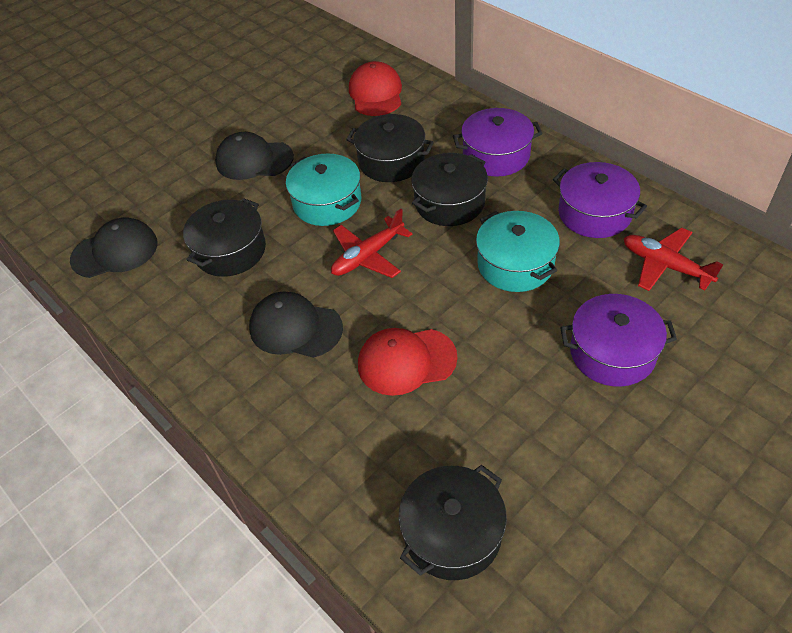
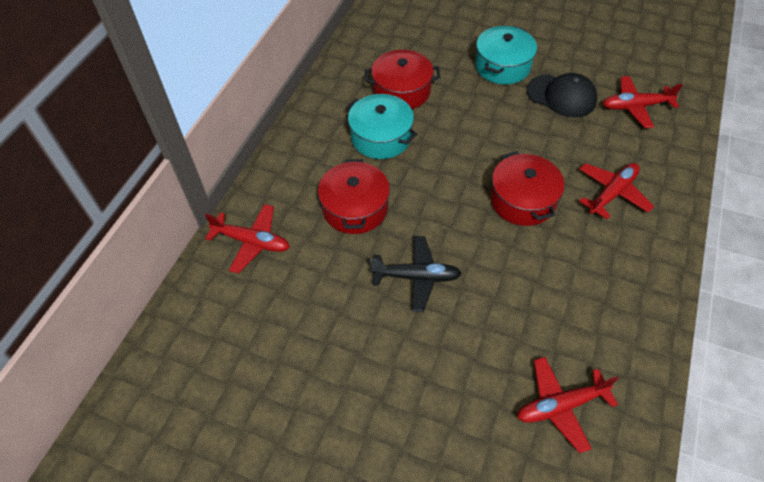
black cap: 3 -> 1
black plane: 0 -> 1
black pot: 4 -> 0
purple pot: 3 -> 0
red cap: 2 -> 0
red plane: 2 -> 4
red pot: 0 -> 3

